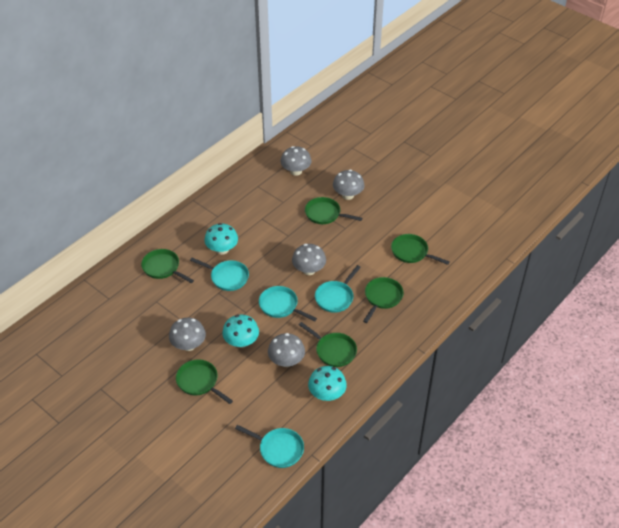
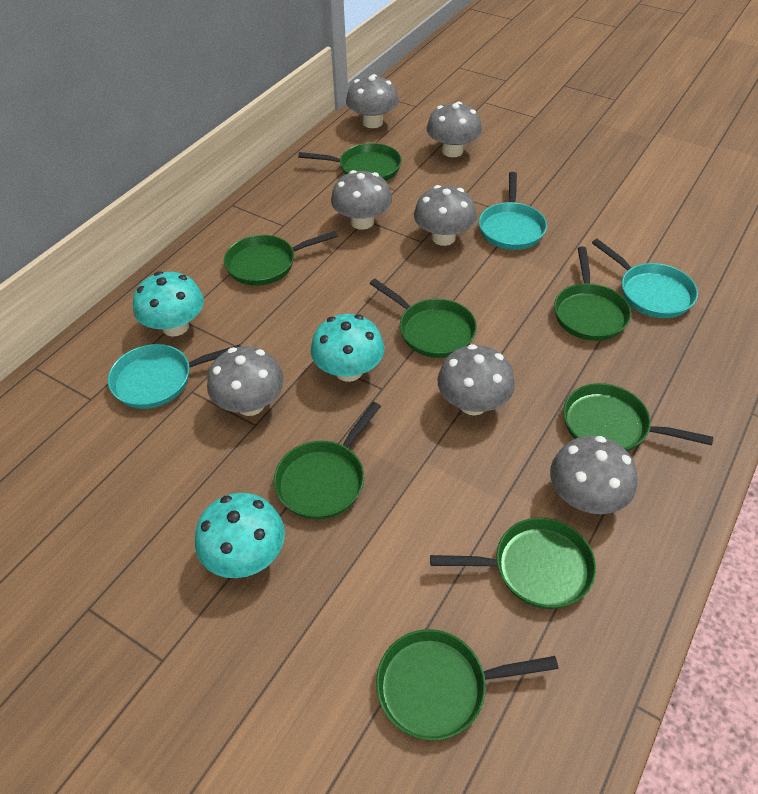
green pan: 6 -> 8
grey mushroom: 5 -> 7
turquoise pan: 4 -> 3

